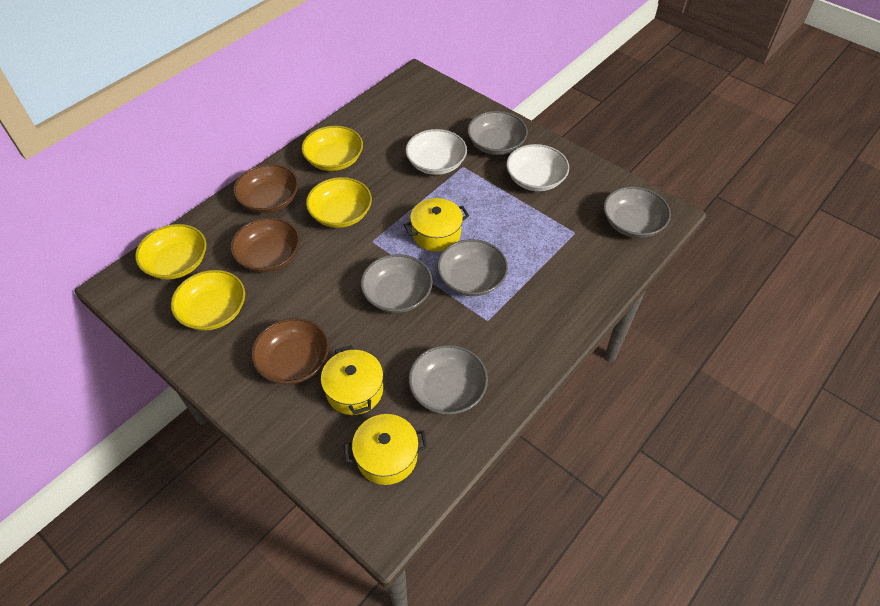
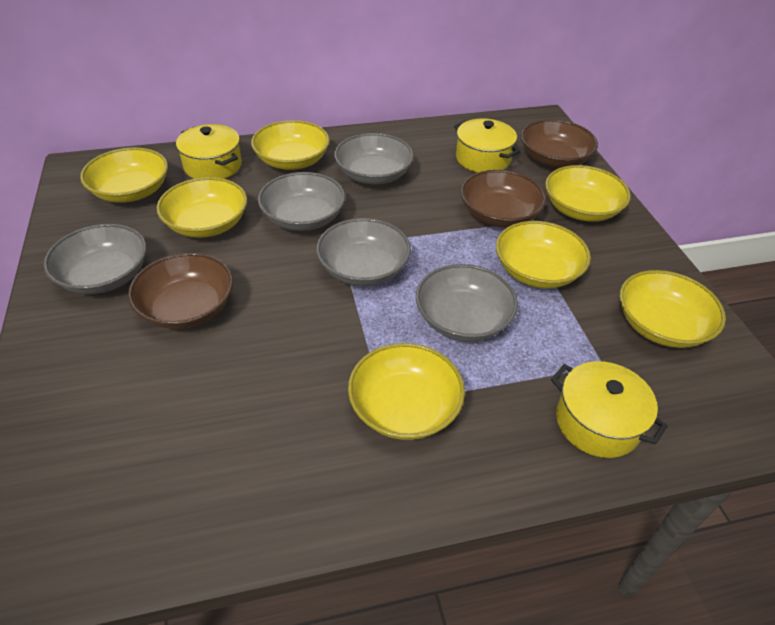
white bowl: 2 -> 0
yellow bowl: 4 -> 7

